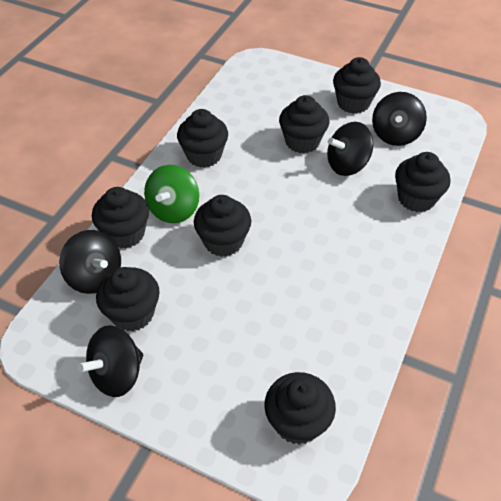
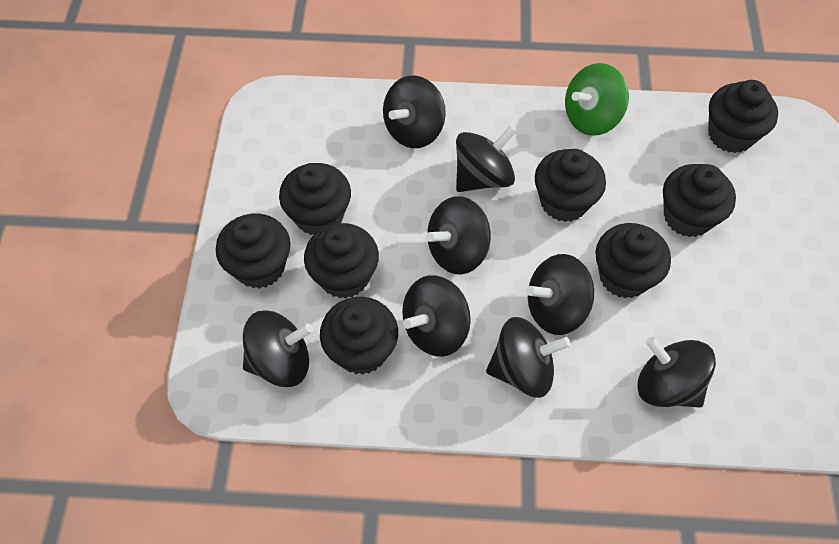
black spinning top: 4 -> 8

